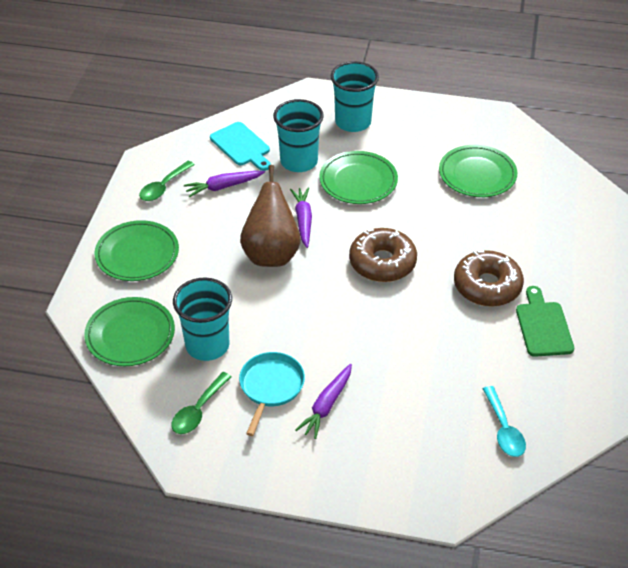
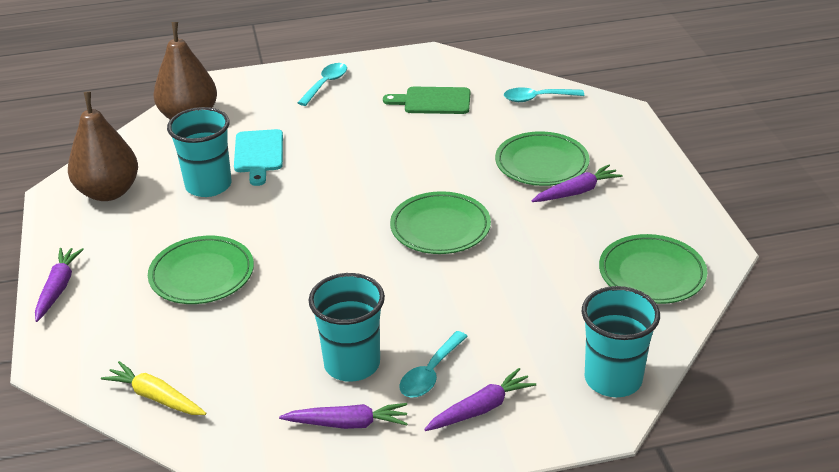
brown donut: 2 -> 0
brown pear: 1 -> 2
green spoon: 2 -> 0
purple carrot: 3 -> 4
turquoise pan: 1 -> 0
turquoise spoon: 1 -> 3
yellow carrot: 0 -> 1

